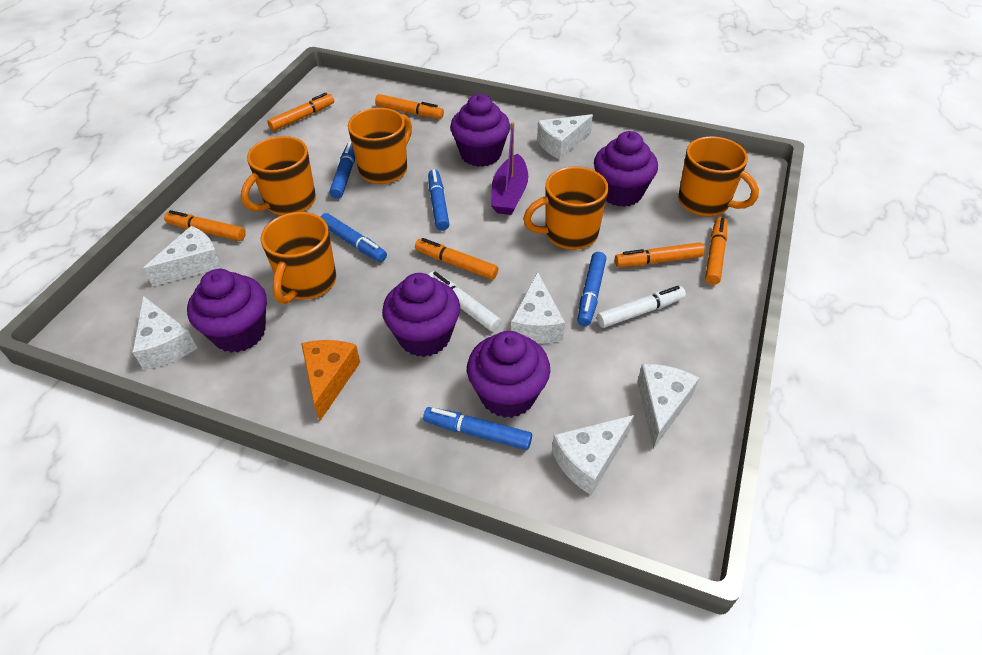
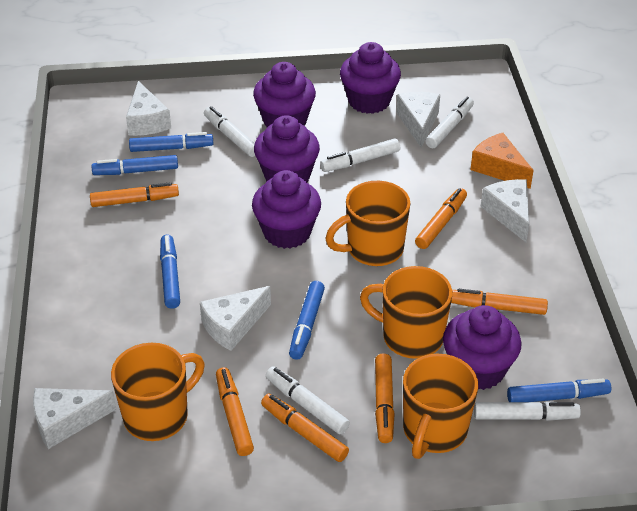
orange mug: 5 -> 4
purple boat: 1 -> 0
white cheese: 6 -> 5
white marker: 2 -> 5

